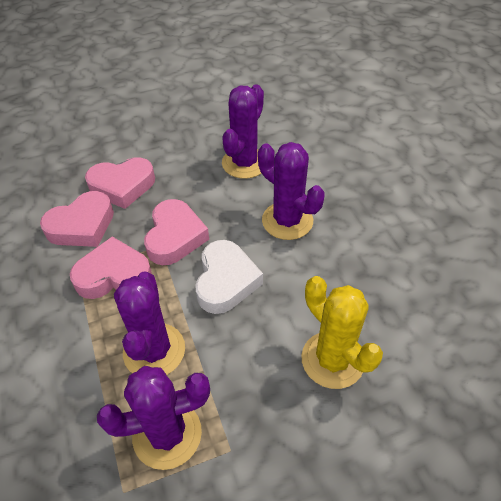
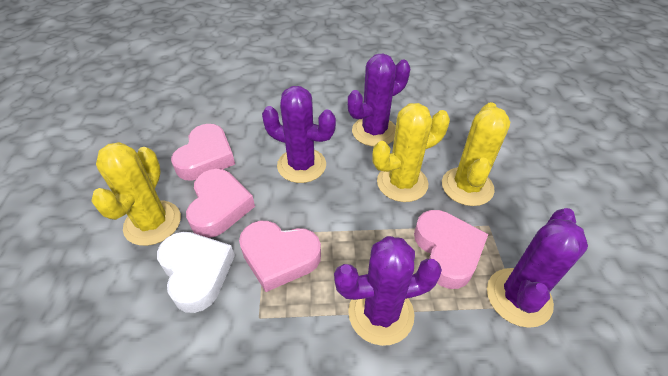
yellow cactus: 1 -> 3

